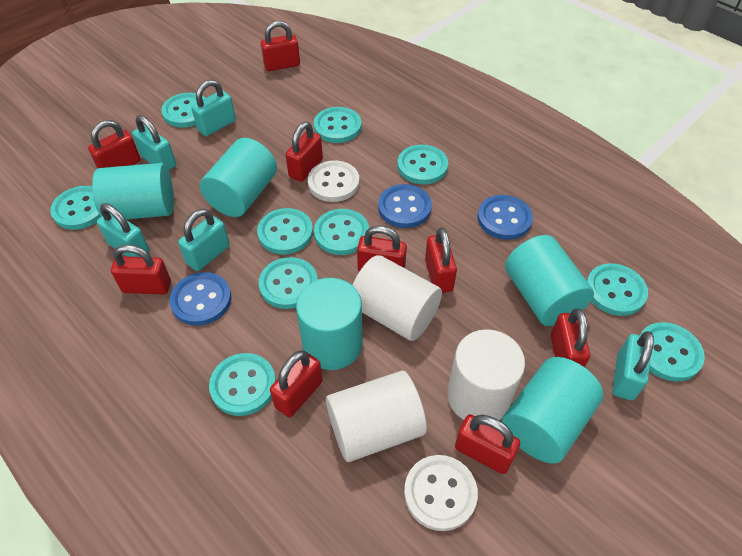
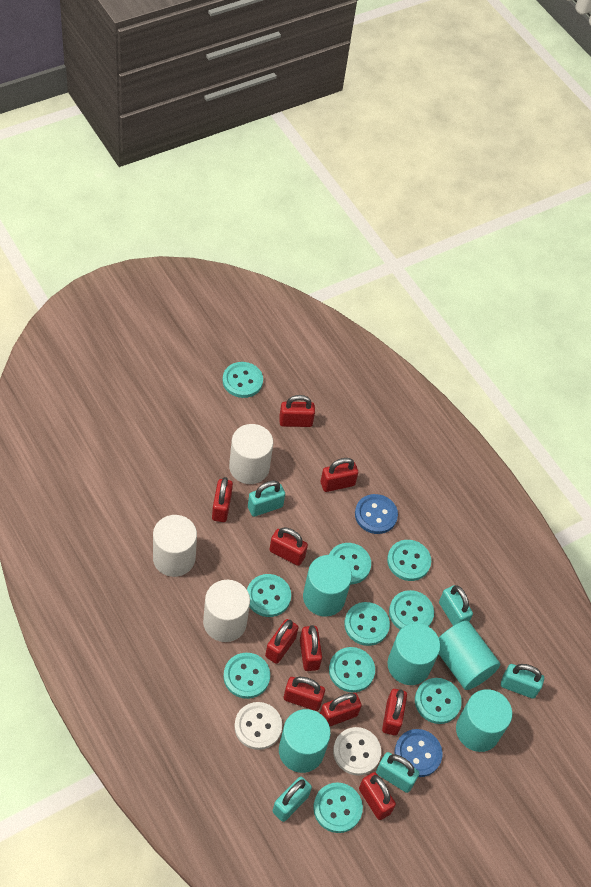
blue button: 3 -> 2
red padlock: 9 -> 10

